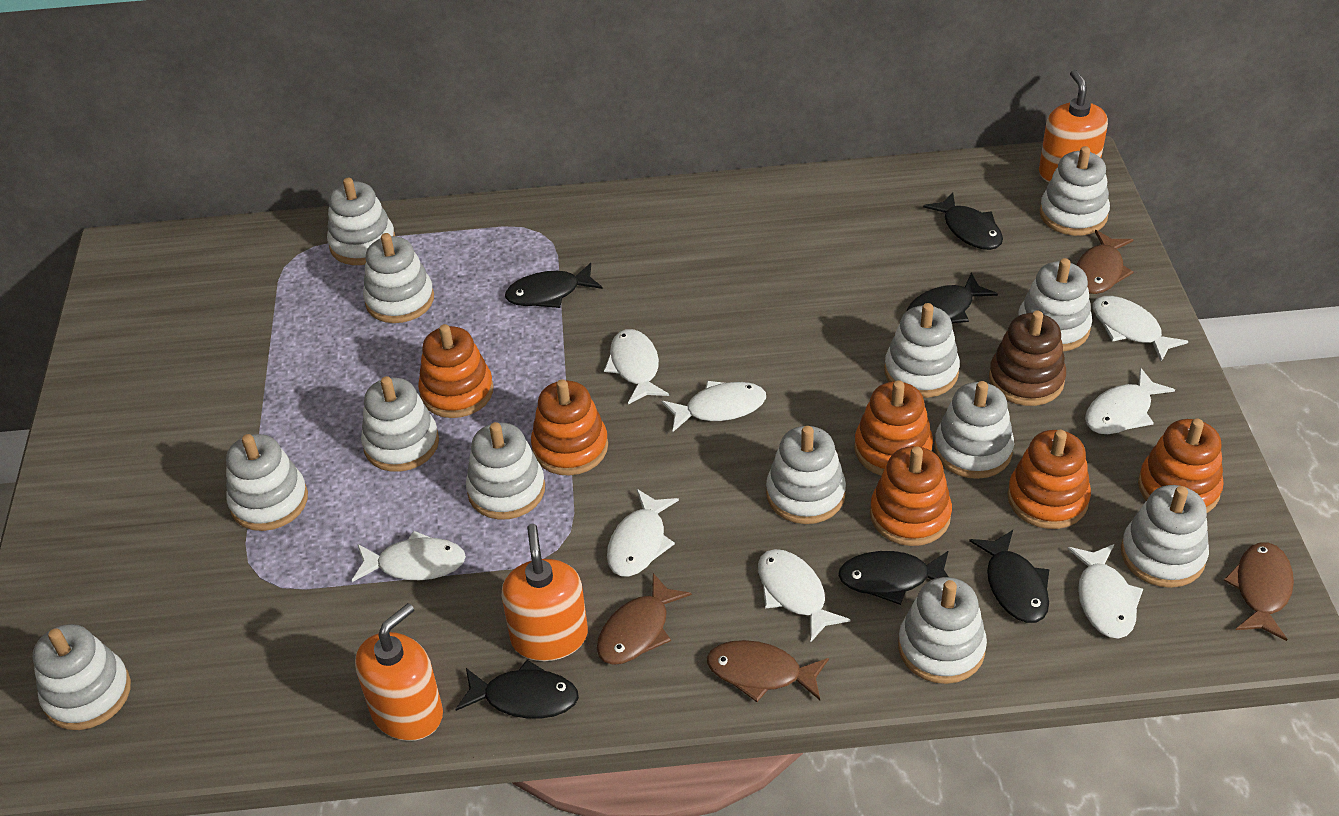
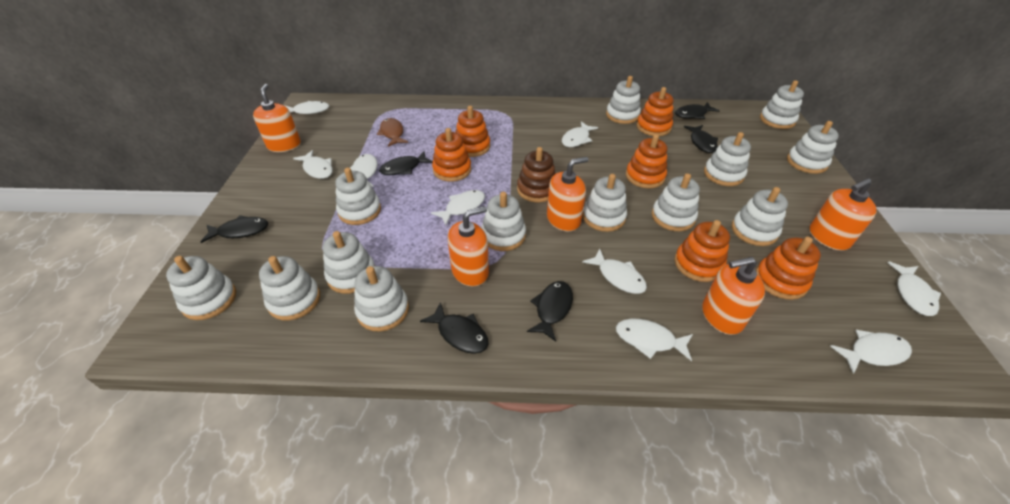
brown fish: 4 -> 1
orange soap dispenser: 3 -> 5
white fish: 8 -> 9

